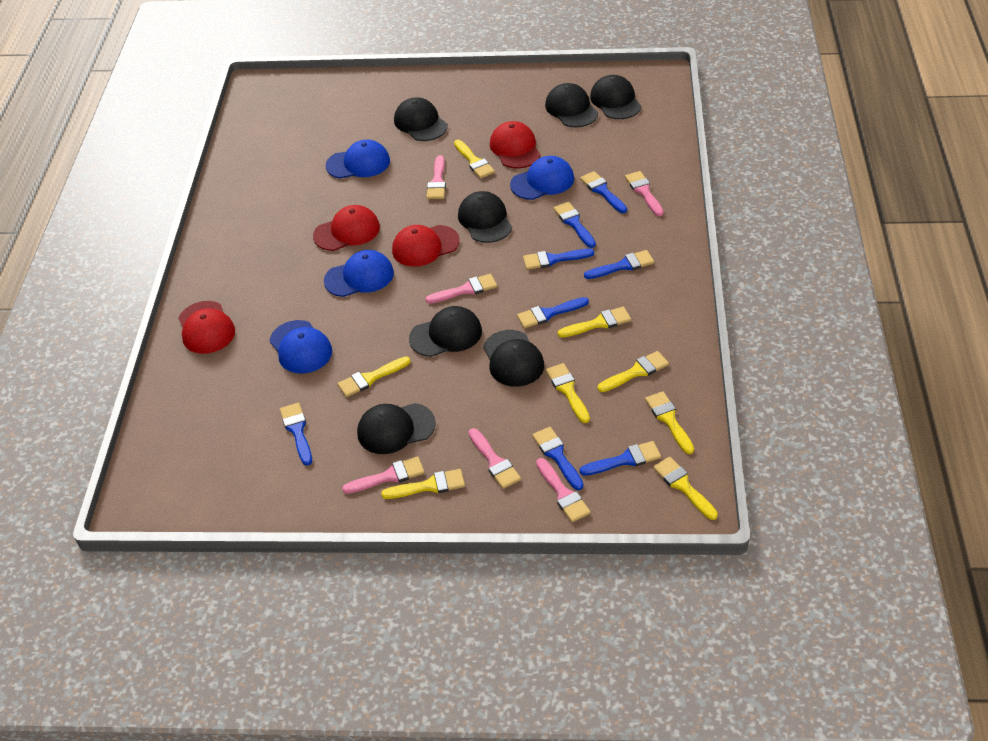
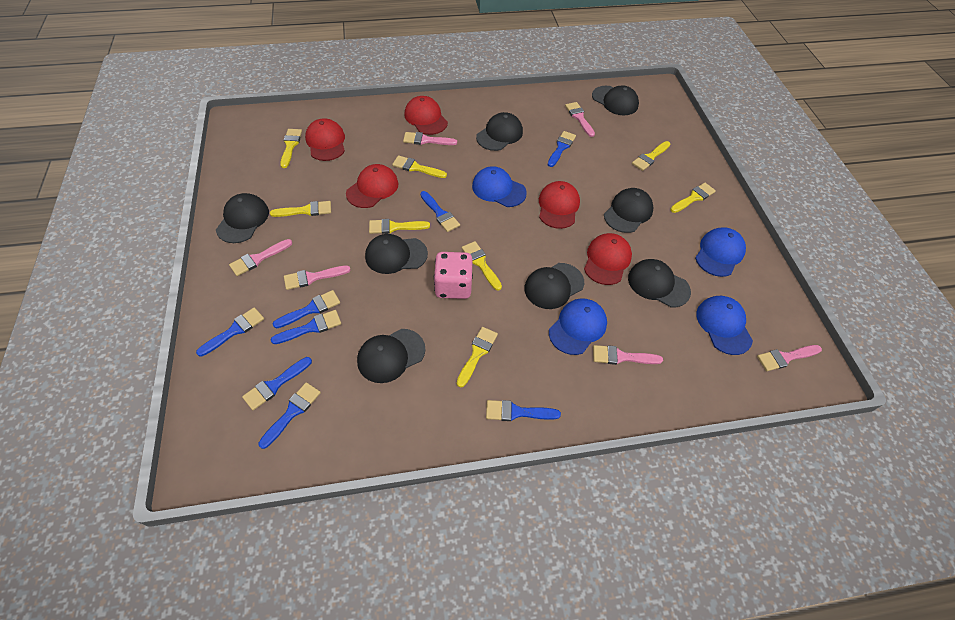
black cap: 7 -> 8
pink dice: 0 -> 1
red cap: 4 -> 5

